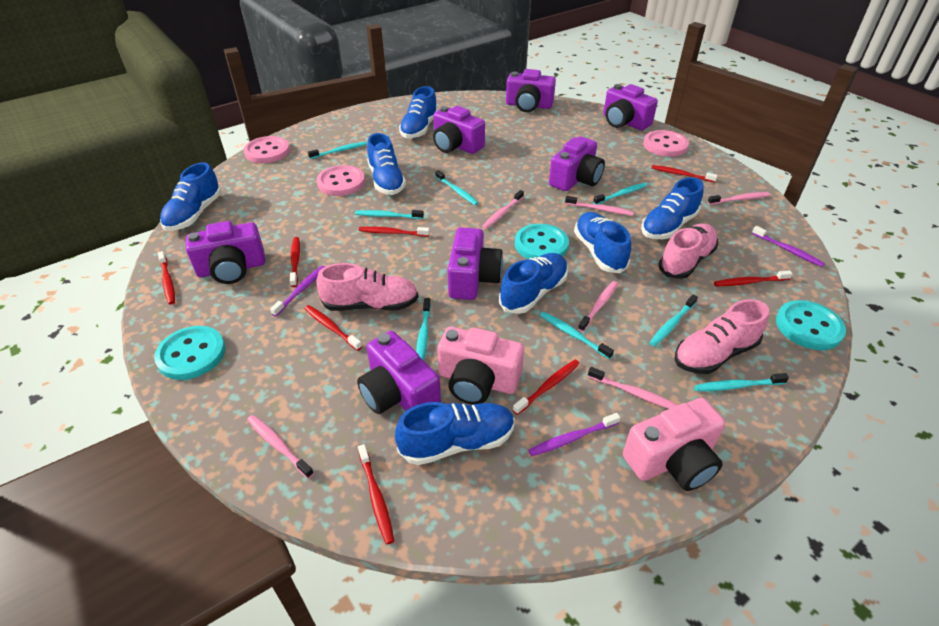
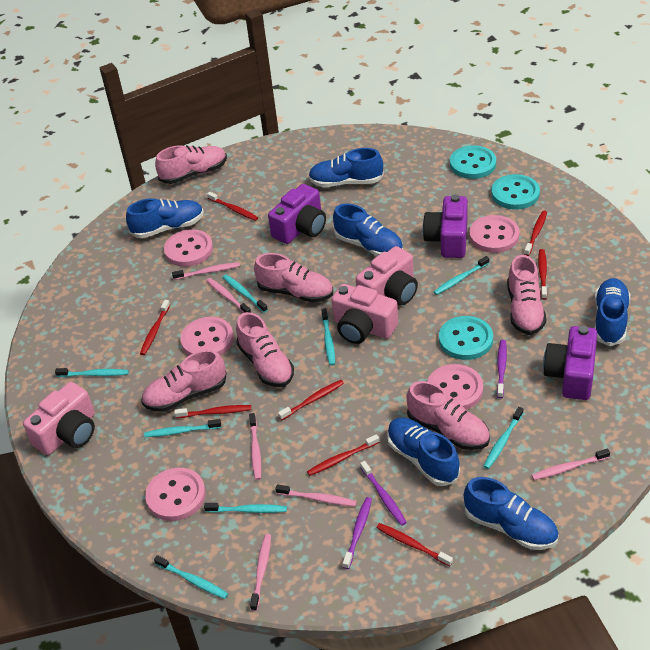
blue shoe: 7 -> 6
pink button: 3 -> 5
pink camera: 2 -> 3
pink shoe: 3 -> 6
purple camera: 7 -> 3

